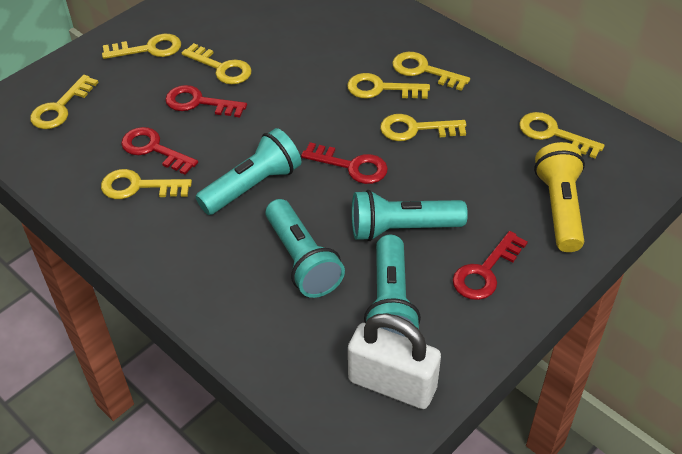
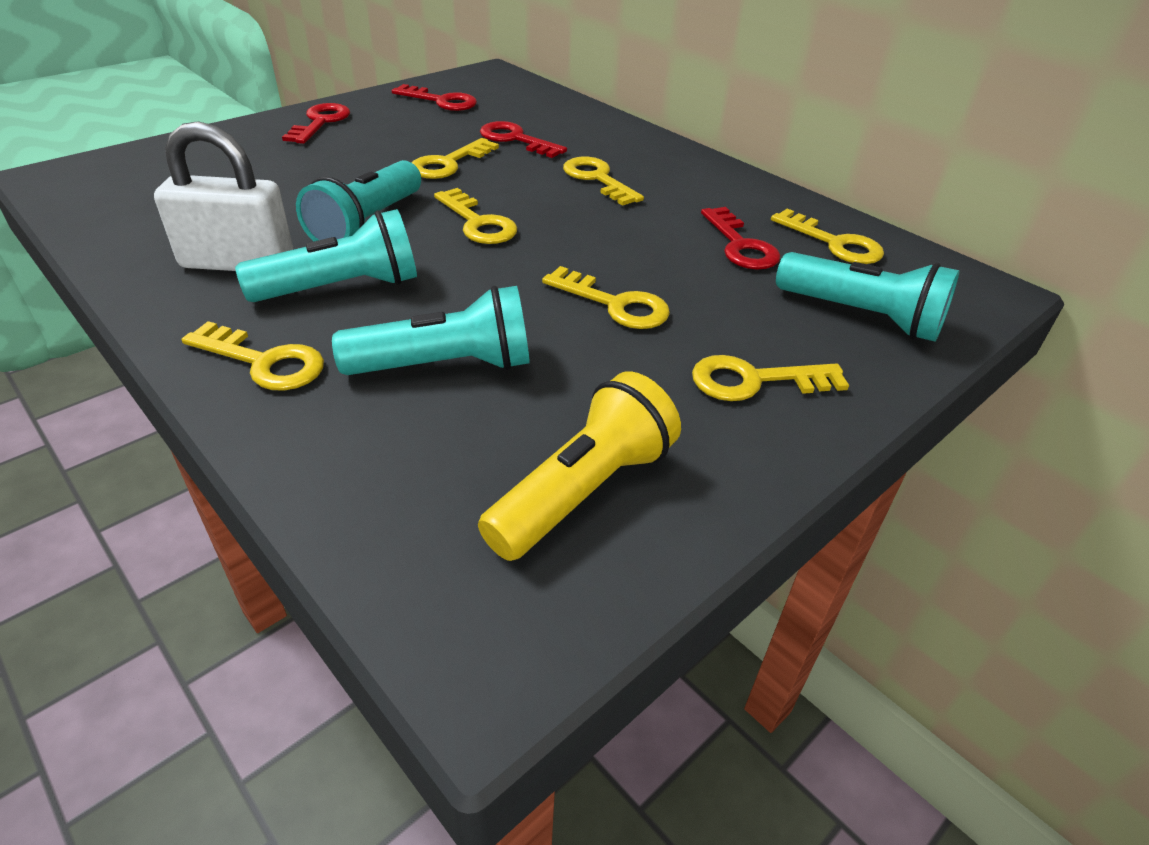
yellow key: 8 -> 7

